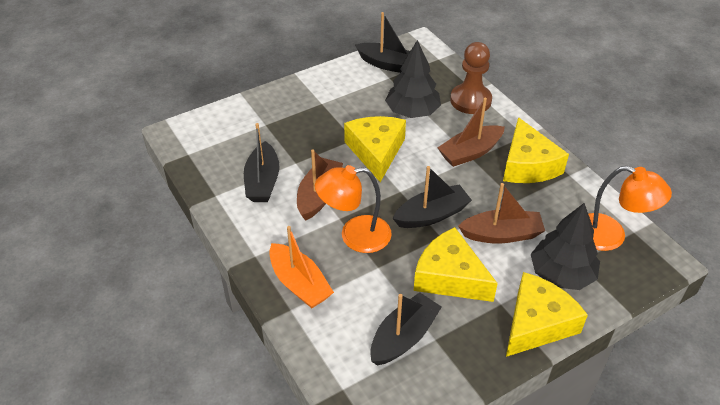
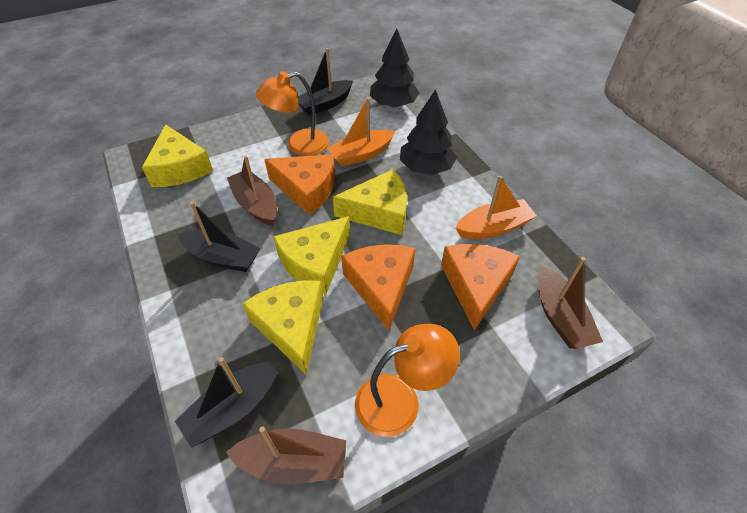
black boat: 4 -> 3
brown pawn: 1 -> 0
orange boat: 1 -> 2
orange cheese: 0 -> 3

